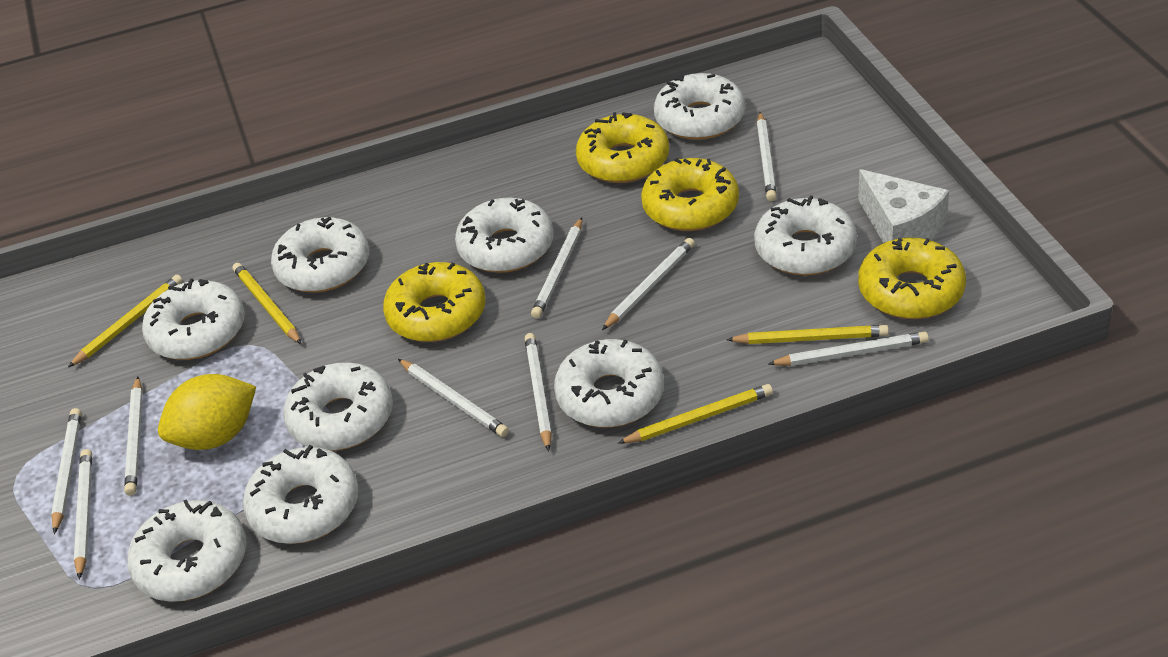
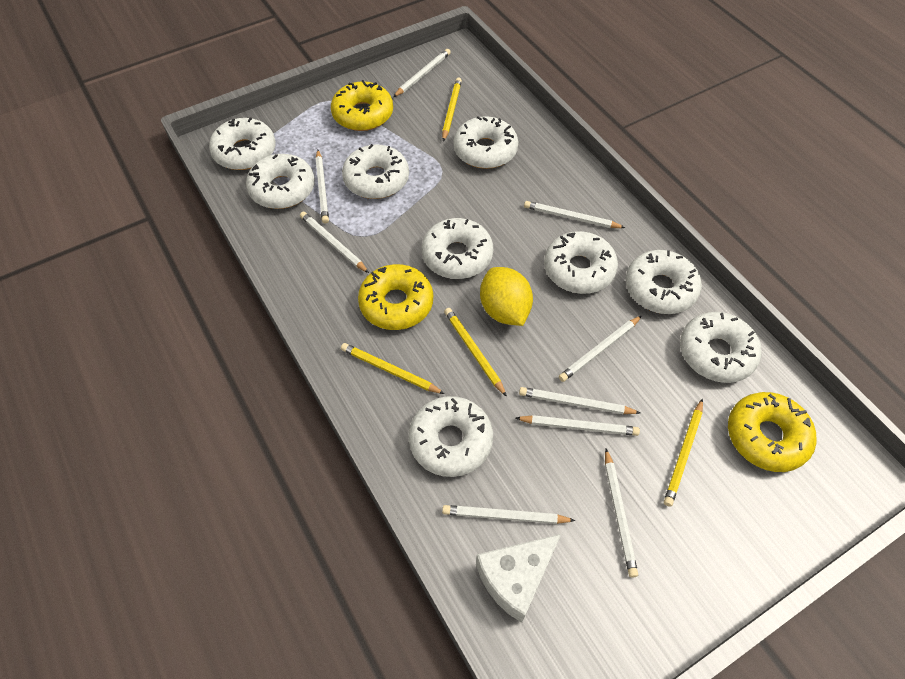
yellow donut: 4 -> 3

